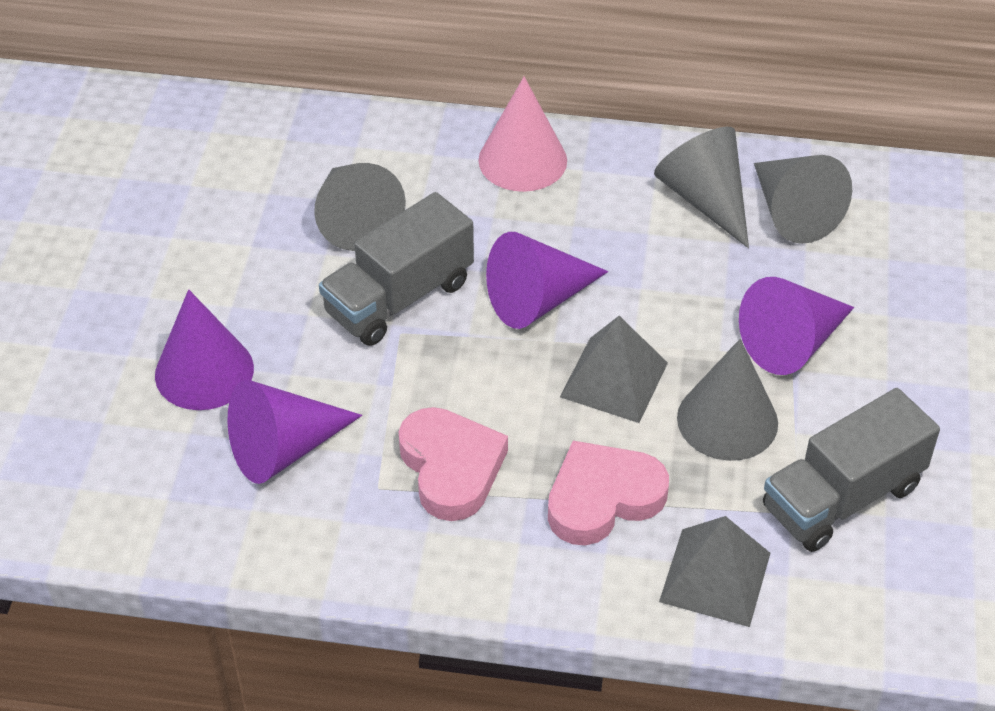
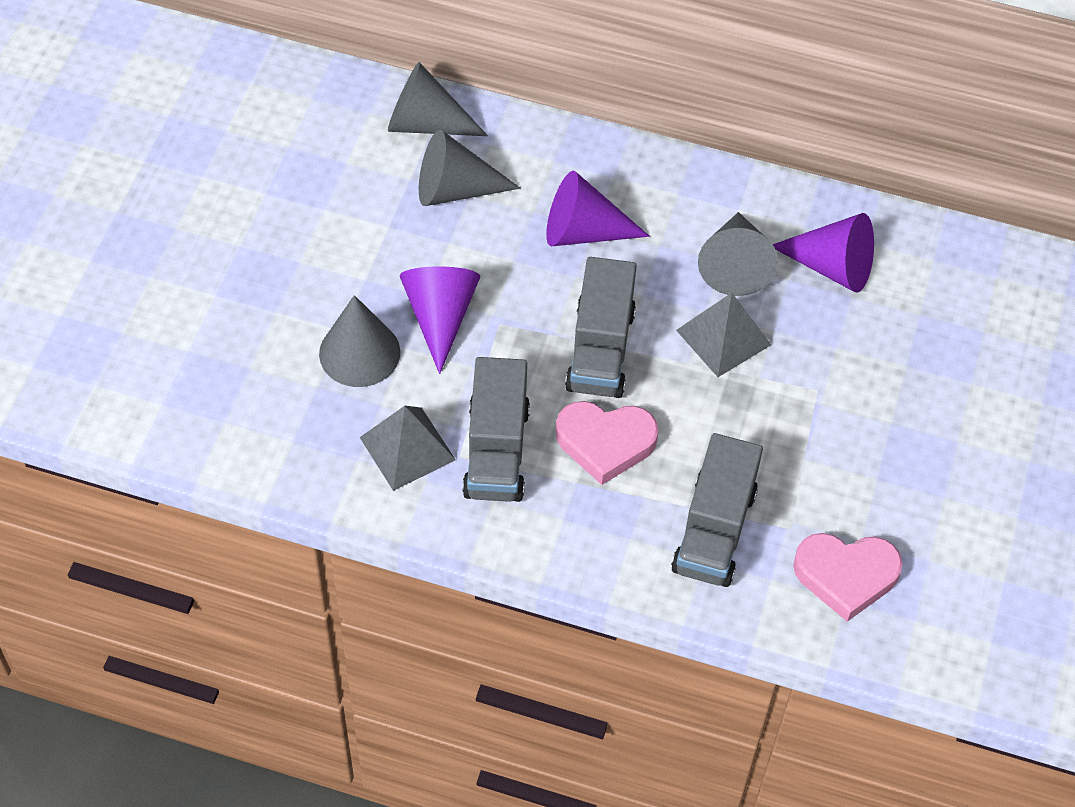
grey truck: 2 -> 3
pink cone: 1 -> 0
purple cone: 4 -> 3

